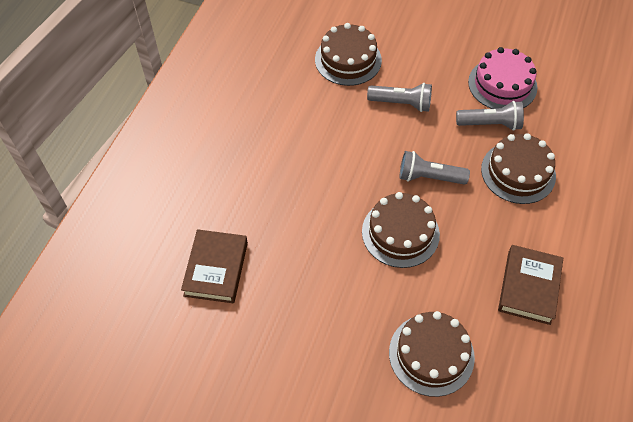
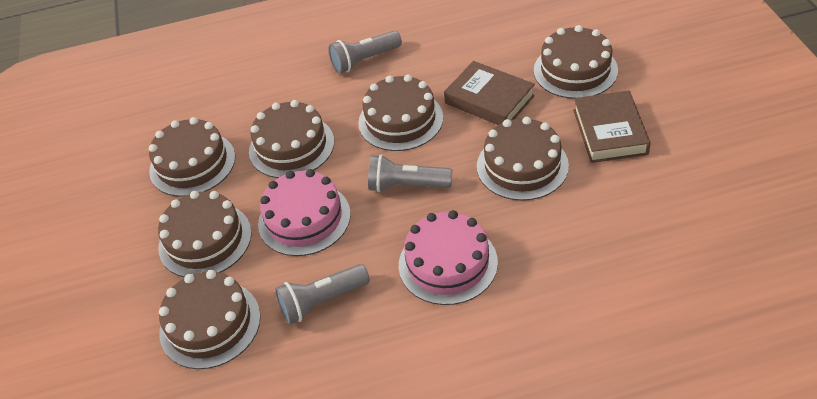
brown cake: 4 -> 7
pink cake: 1 -> 2

